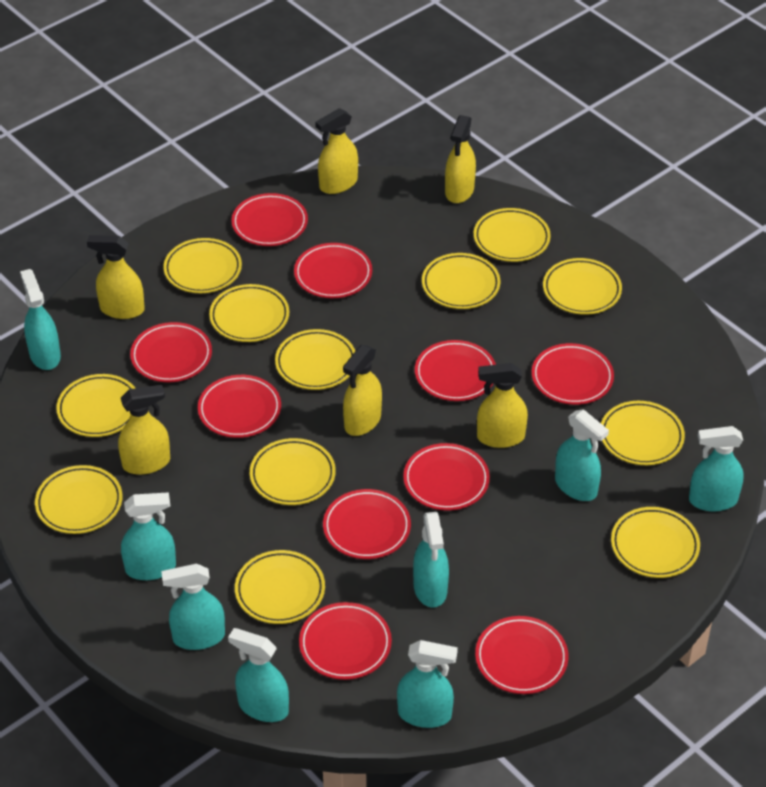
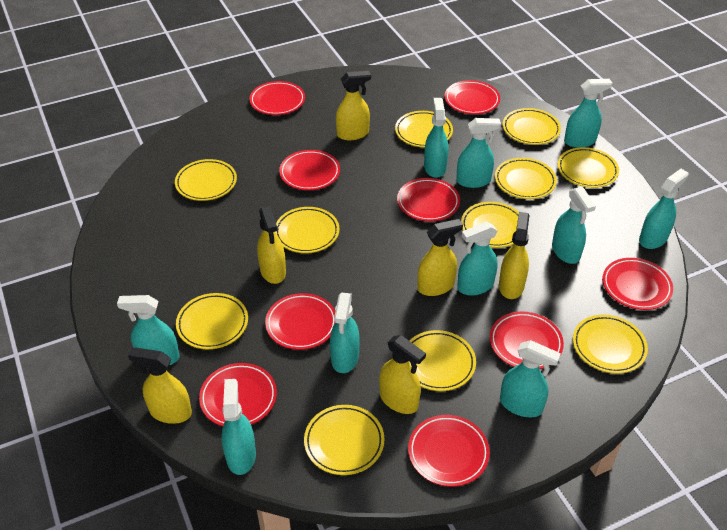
red plate: 10 -> 9
turquoise spray bottle: 8 -> 10
yellow plate: 12 -> 11

